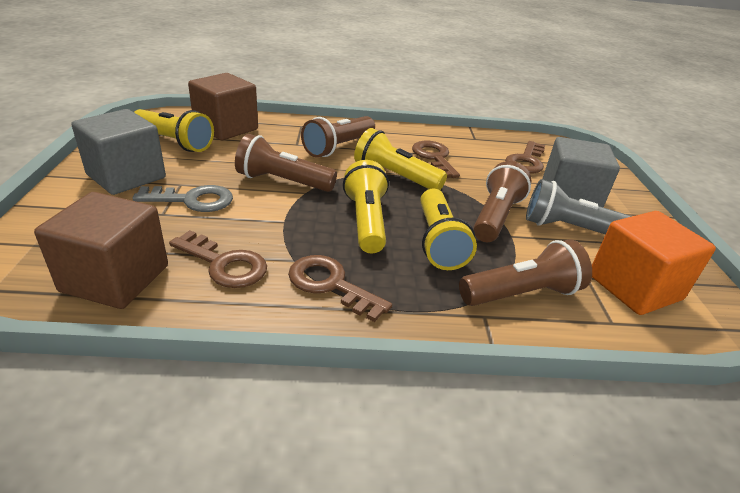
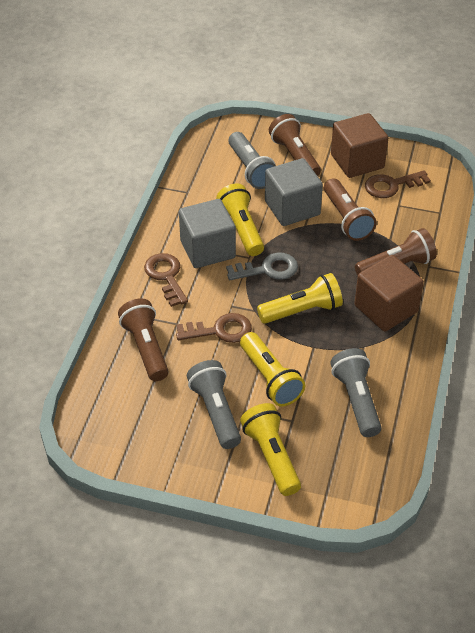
brown key: 4 -> 3
grey flashlight: 1 -> 3
orange cube: 1 -> 0

